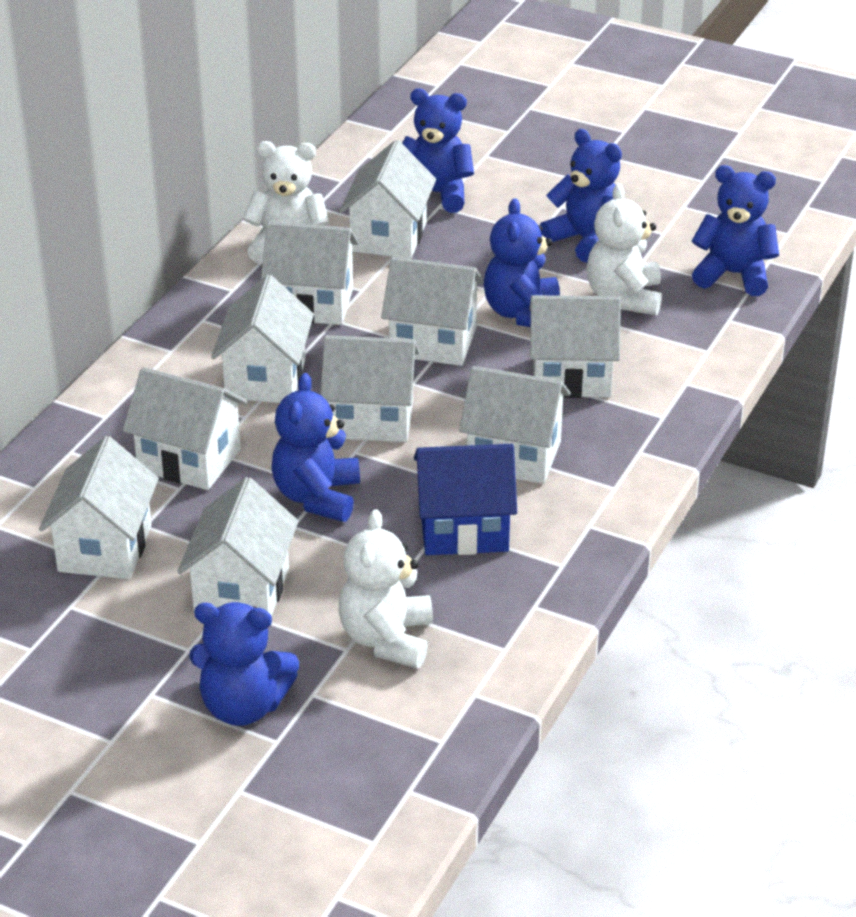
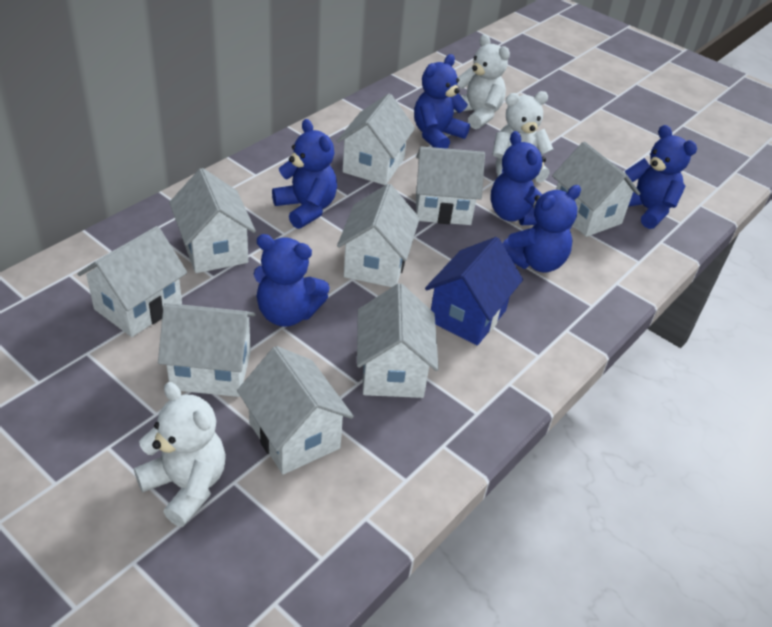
white house: 10 -> 9

